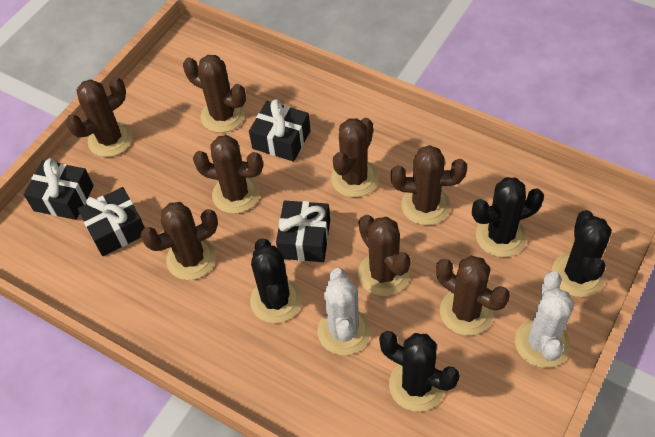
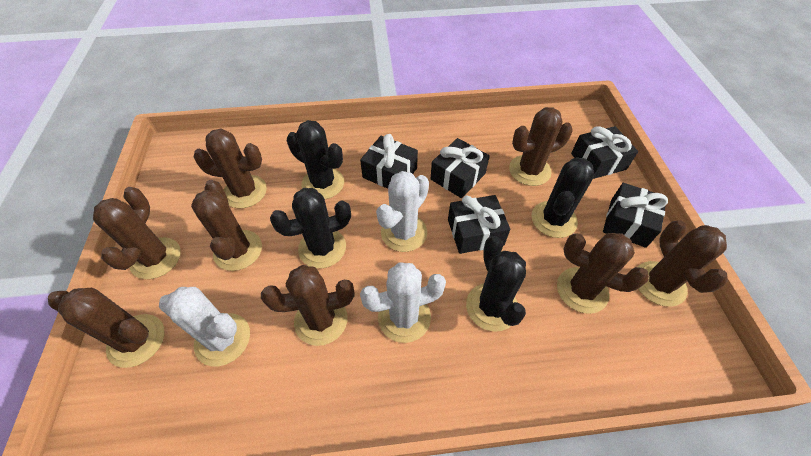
black gift: 4 -> 5
white cactus: 2 -> 3

